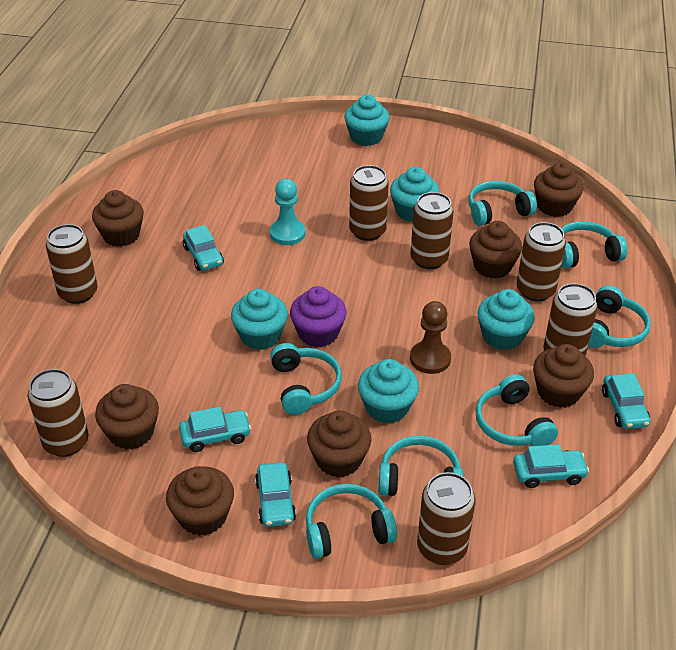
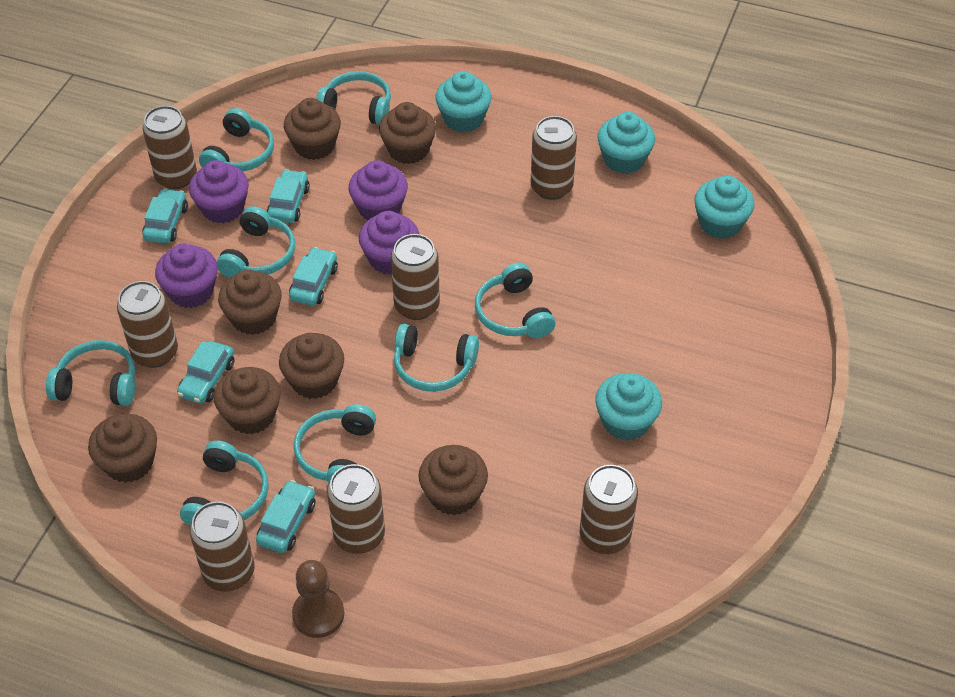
purple cupcake: 1 -> 4
turquoise cupcake: 5 -> 4
turquoise headphones: 7 -> 8
turquoise pawn: 1 -> 0

